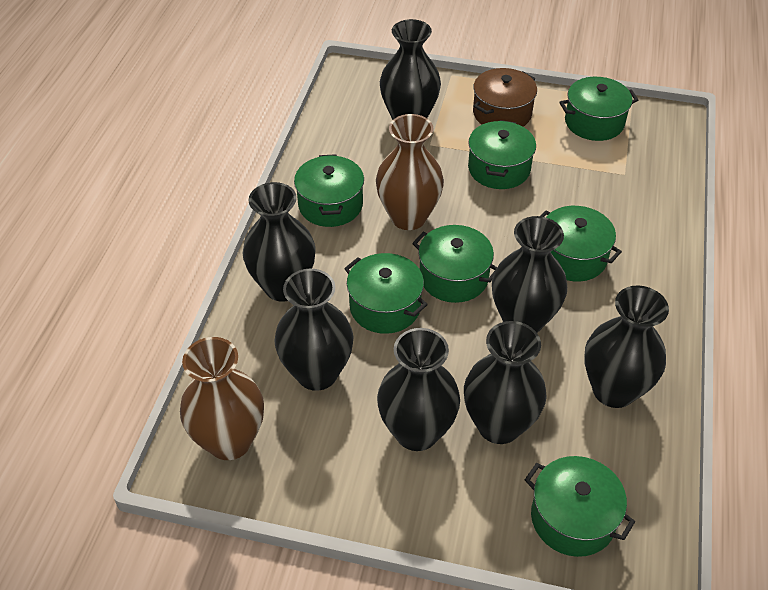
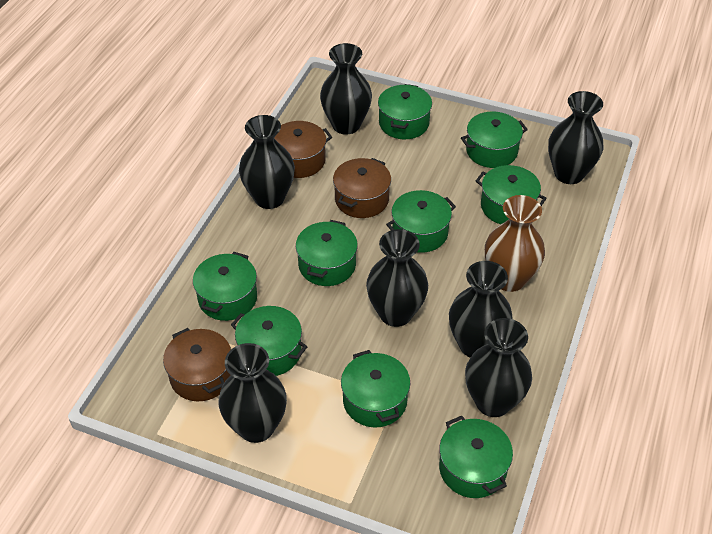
brown pot: 1 -> 3
brown vase: 2 -> 1
green pot: 7 -> 9

